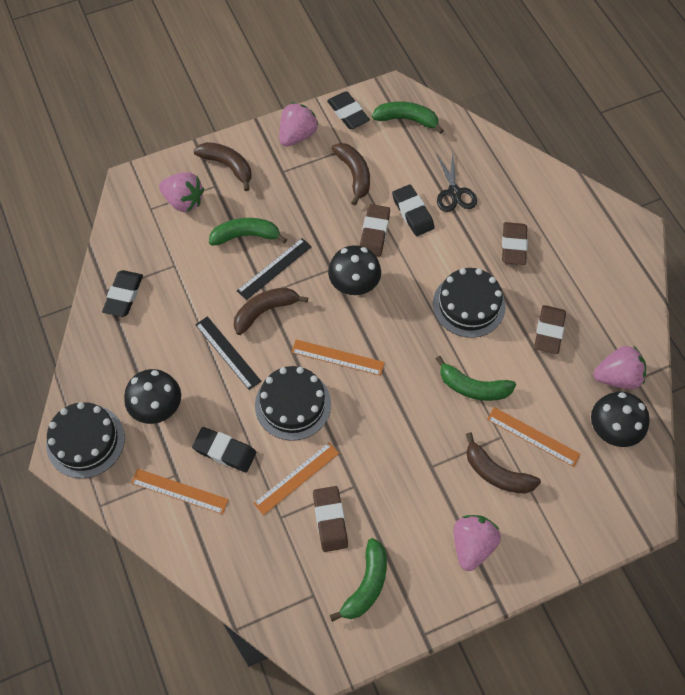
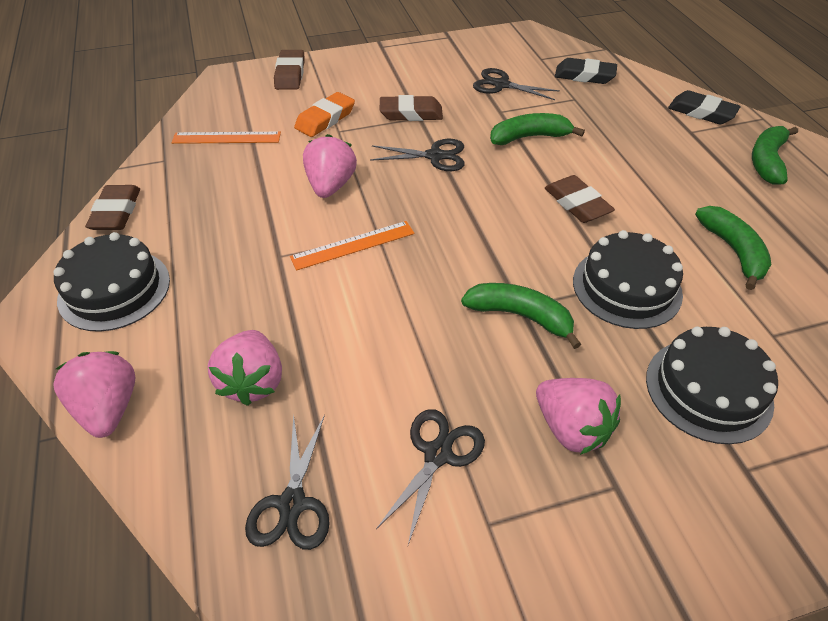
black eraser: 4 -> 2
black mushroom: 3 -> 0
black ruler: 2 -> 0
black scissors: 1 -> 4
brown banana: 4 -> 0
orange eraser: 0 -> 1
orange ruler: 4 -> 2

